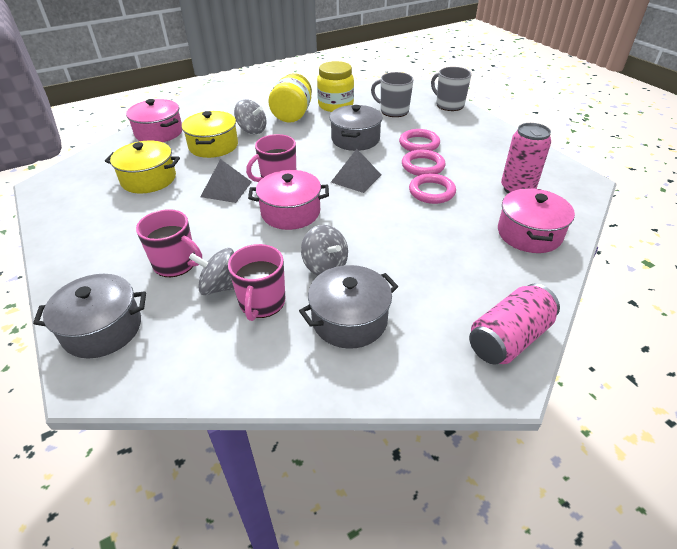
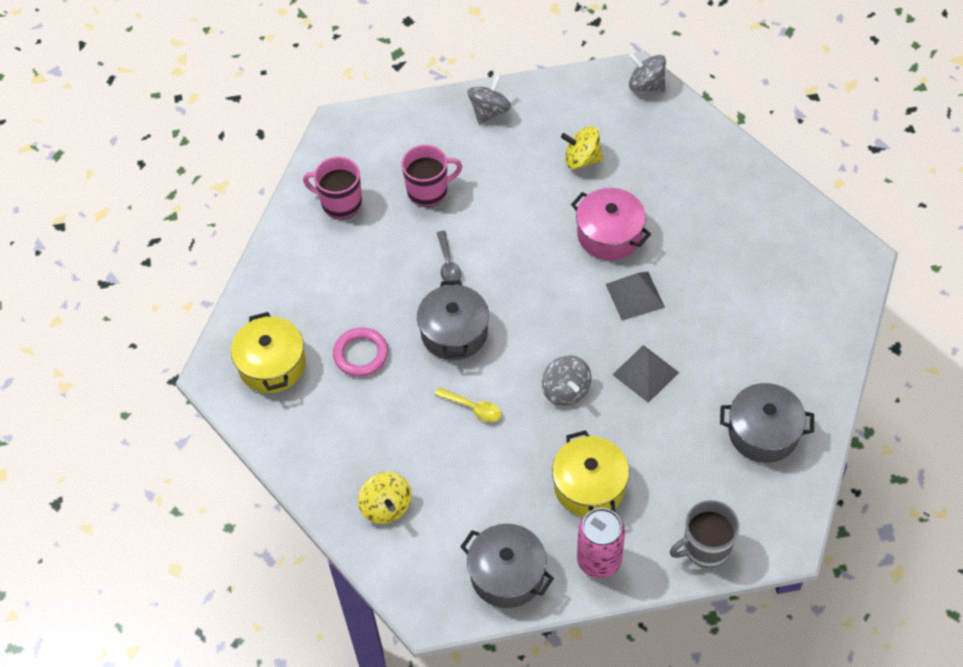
grey mug: 2 -> 1
grey spoon: 0 -> 1
pink can: 2 -> 1
pink mug: 3 -> 2
pink pot: 3 -> 1
pink ring: 3 -> 1
yellow jar: 2 -> 0
yellow spinning top: 0 -> 2
yellow spoon: 0 -> 1

